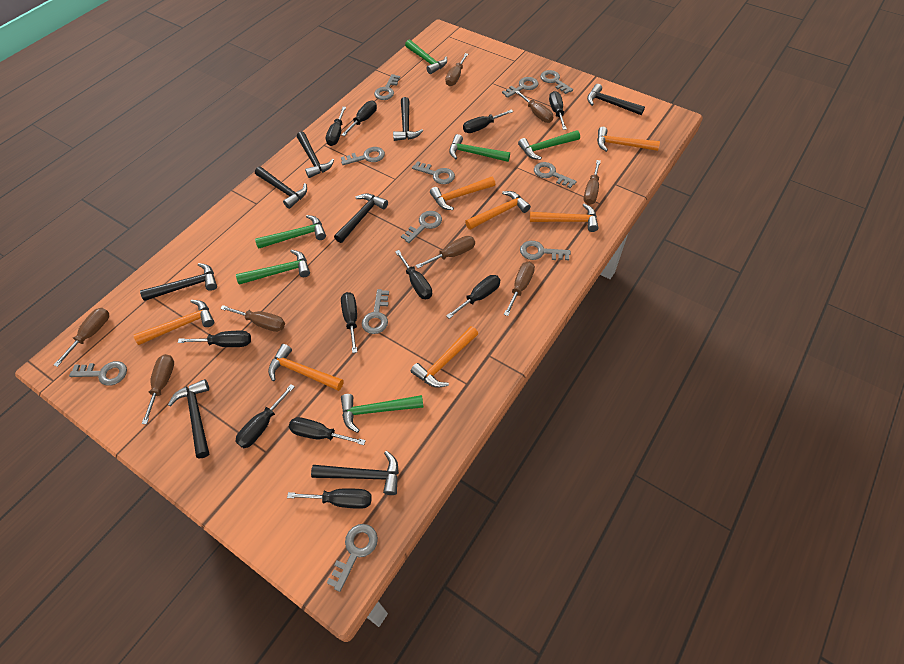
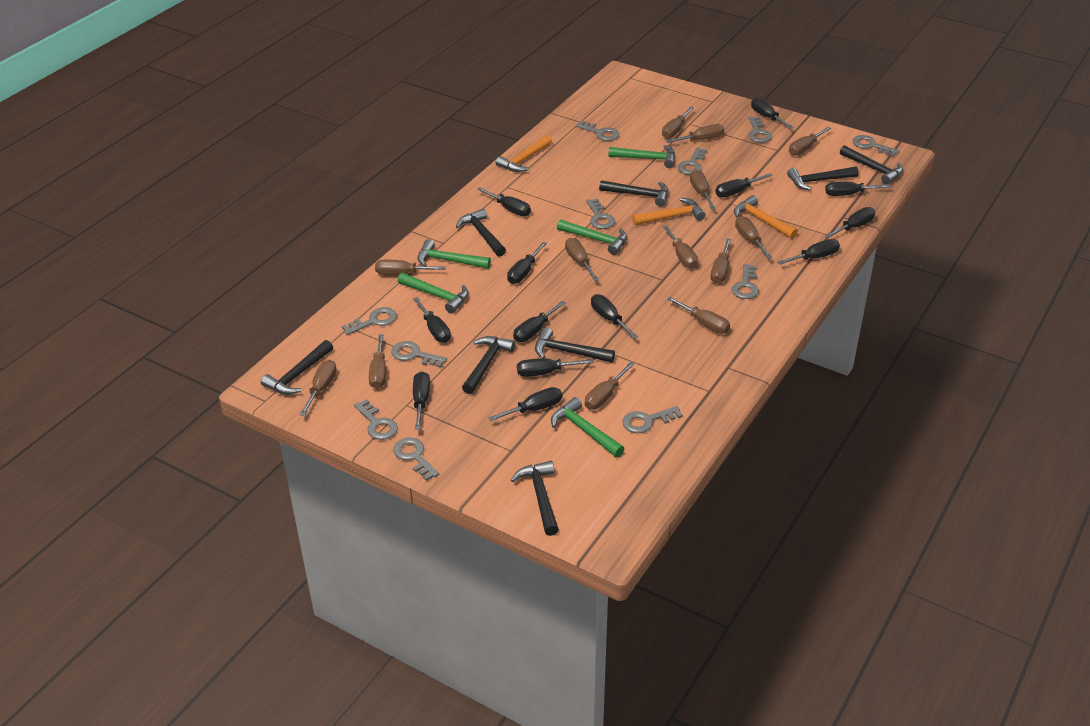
black screwdriver: 11 -> 13
brown screwdriver: 8 -> 13
green hammer: 6 -> 5
orange hammer: 7 -> 3

